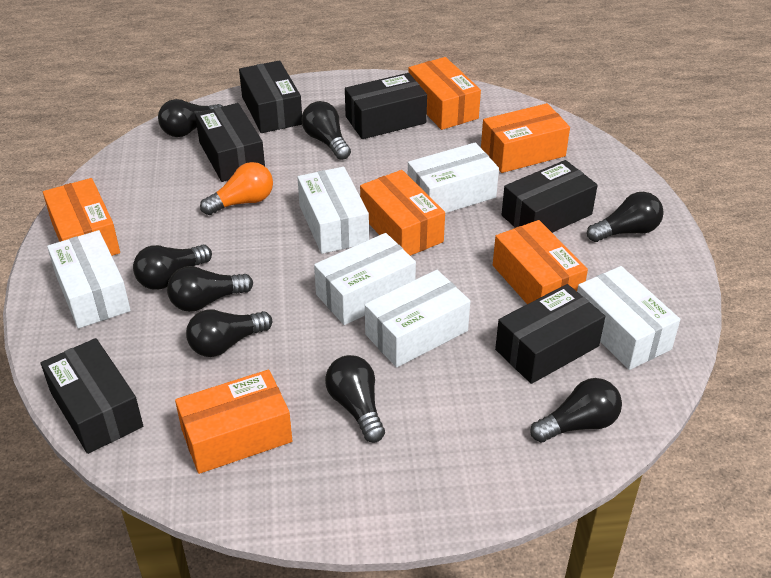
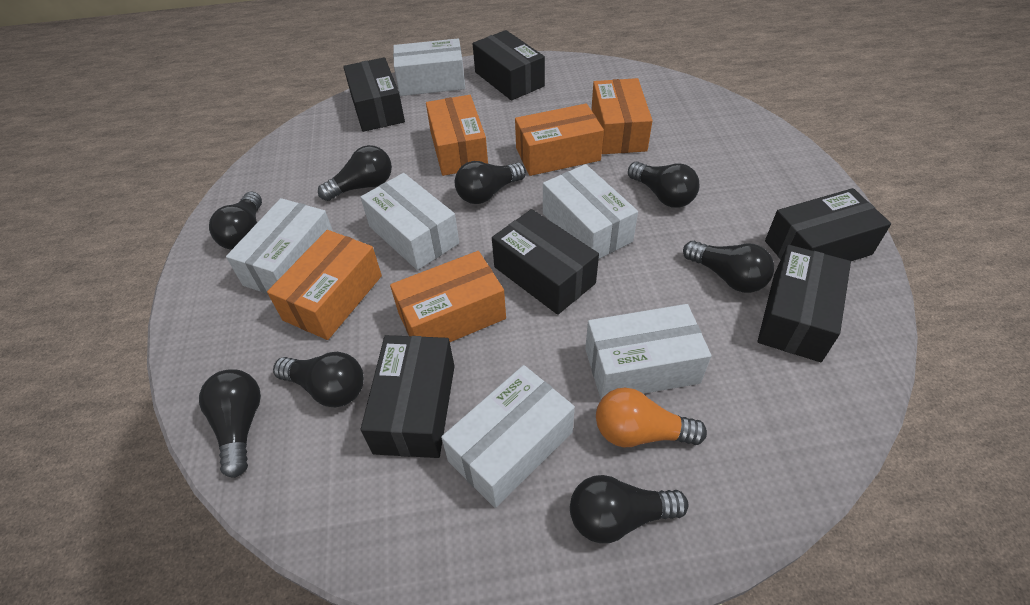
orange box: 6 -> 5

